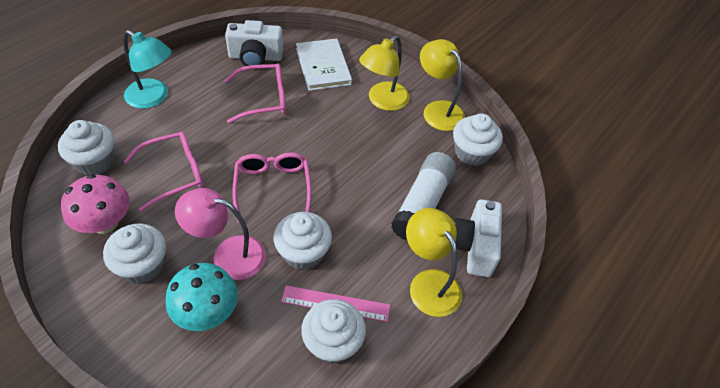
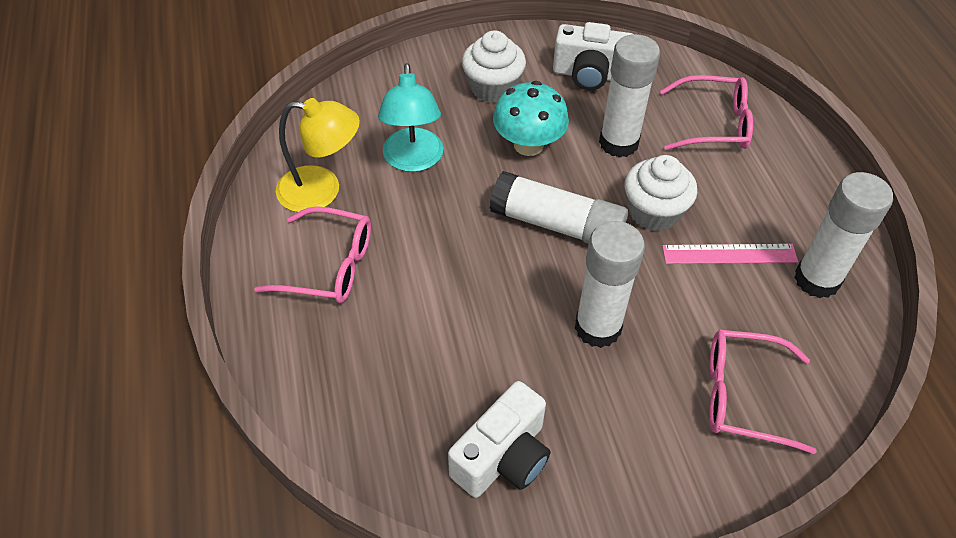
pink lamp: 1 -> 0
pink mushroom: 1 -> 0
white book: 1 -> 0
white cupcake: 5 -> 2
white glue stick: 1 -> 4
yellow lamp: 3 -> 1

